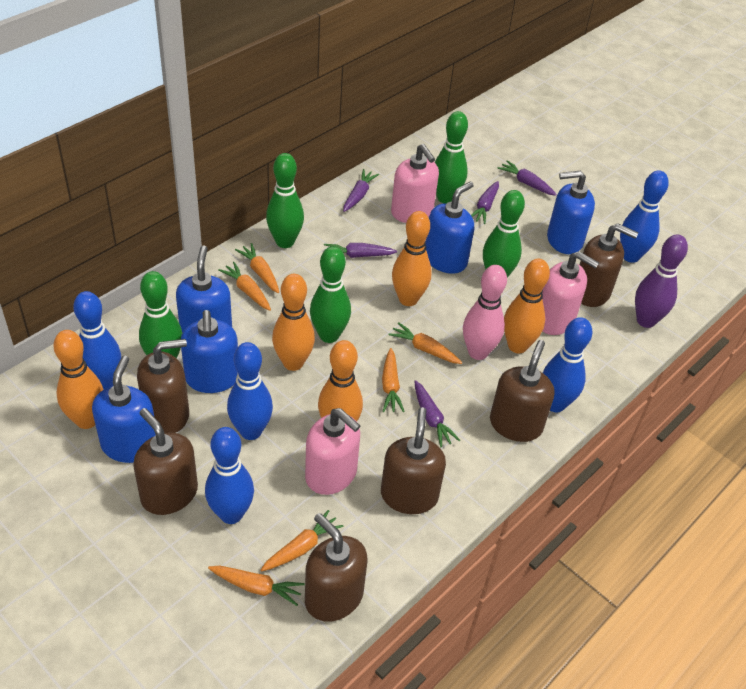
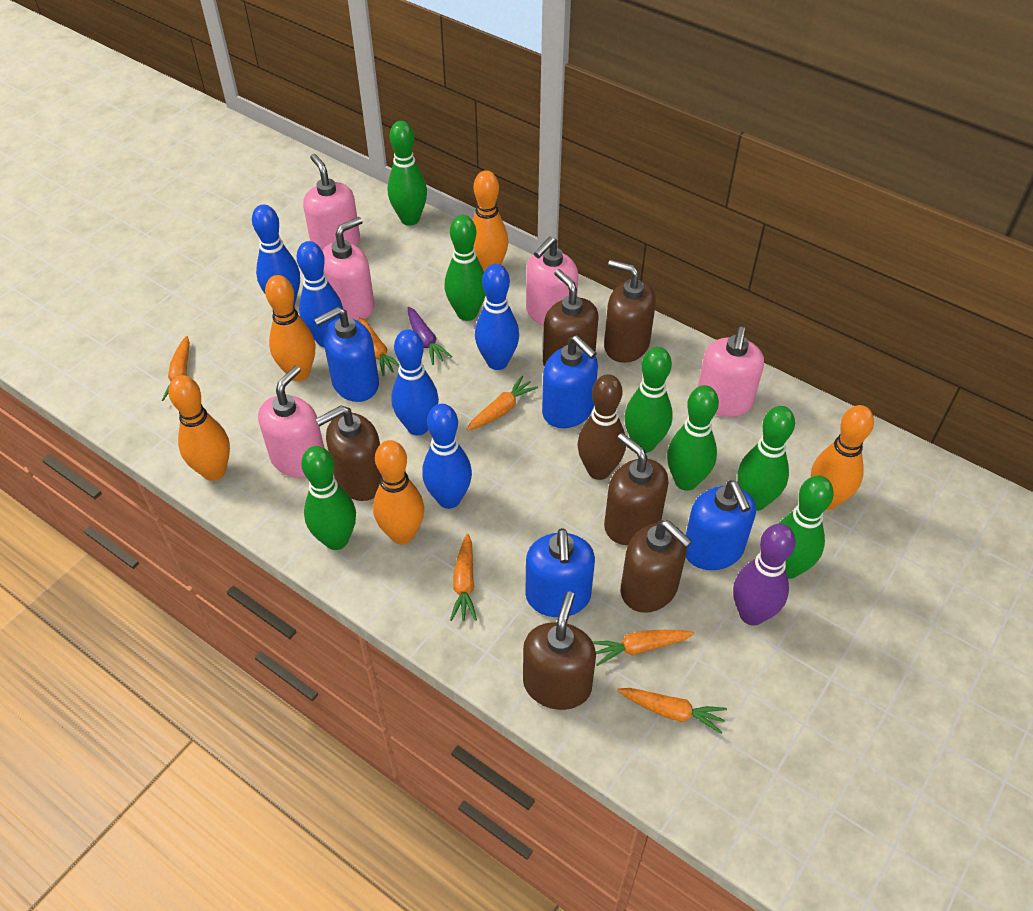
blue soap dispenser: 5 -> 4
brown bowling pin: 0 -> 1
green bowling pin: 5 -> 7
pink bowling pin: 1 -> 0
pink soap dispenser: 3 -> 5
purple carrot: 5 -> 1

